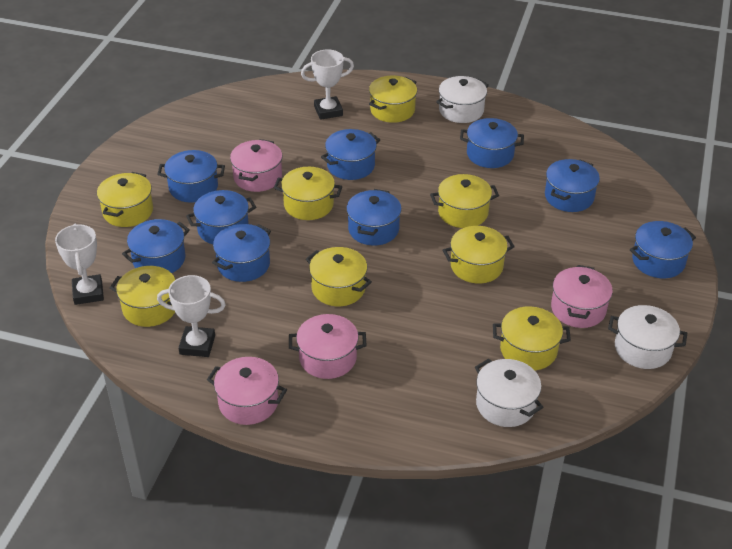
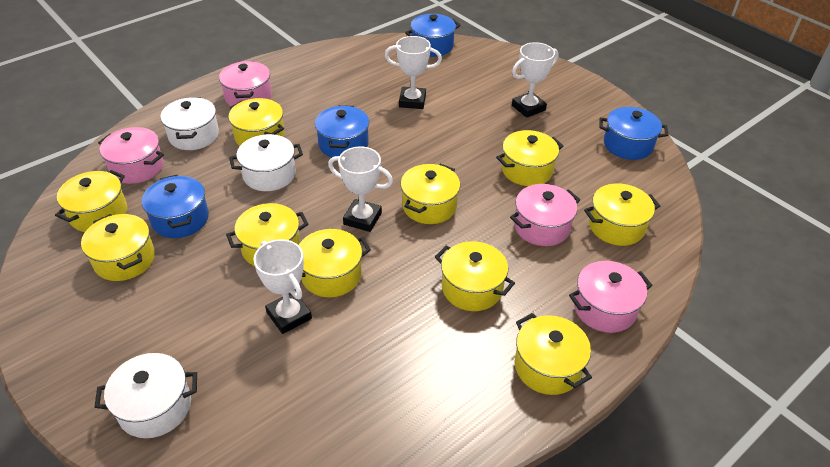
blue pot: 9 -> 4
white trophy: 3 -> 4
yellow pot: 8 -> 10

